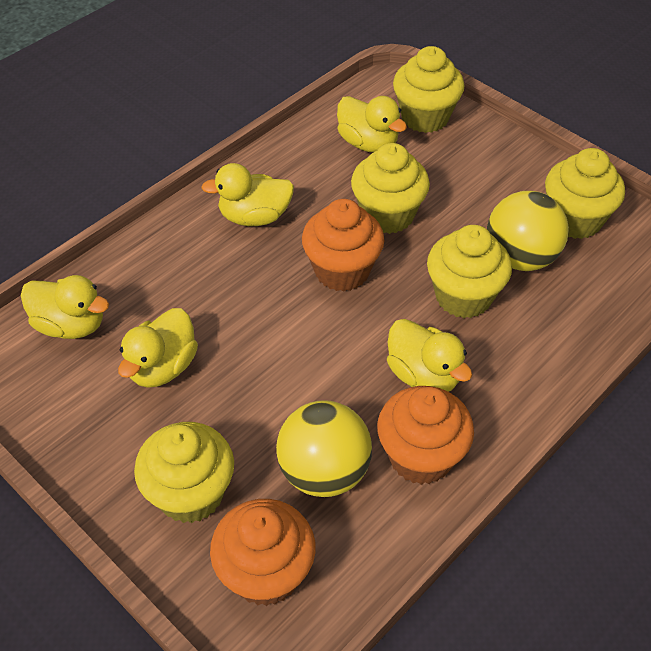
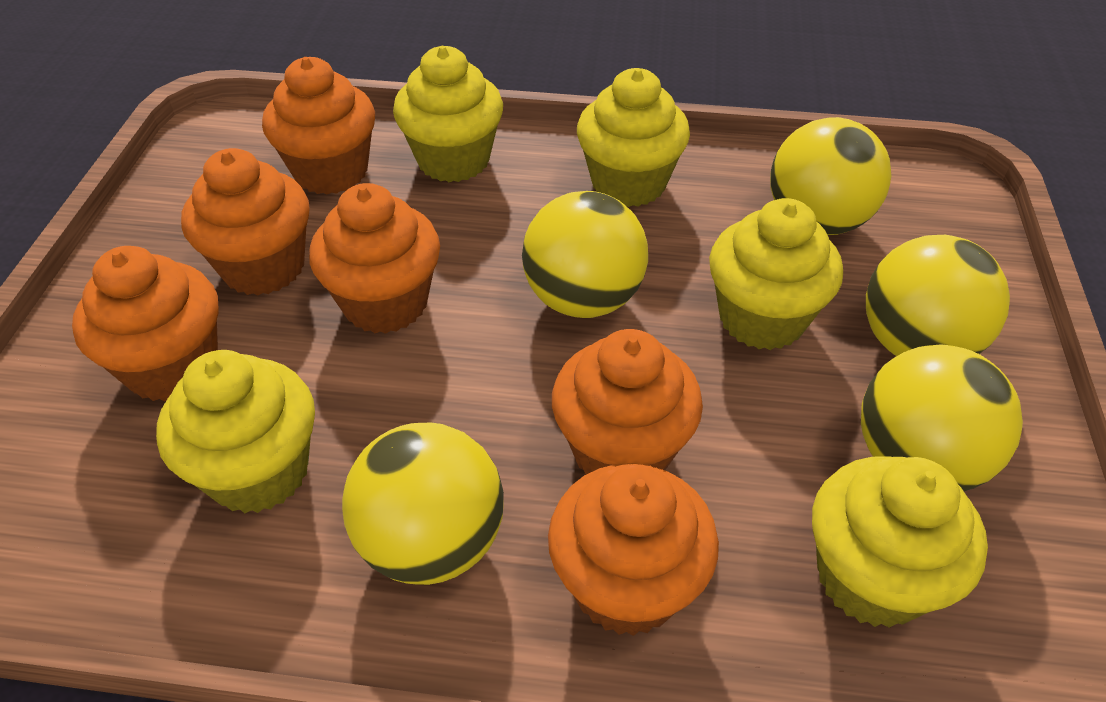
orange cupcake: 3 -> 6
yellow ball: 2 -> 5
yellow duck: 5 -> 0

